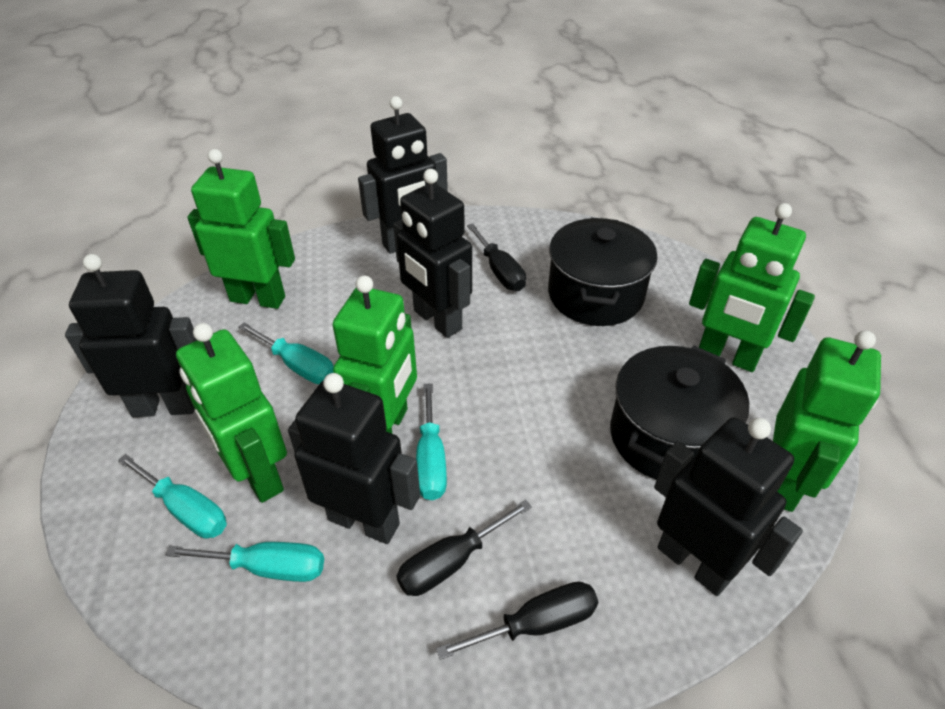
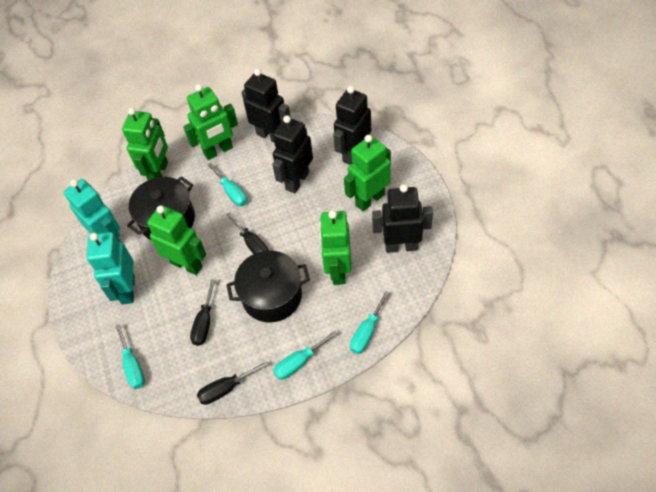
black robot: 5 -> 4
turquoise robot: 0 -> 2

